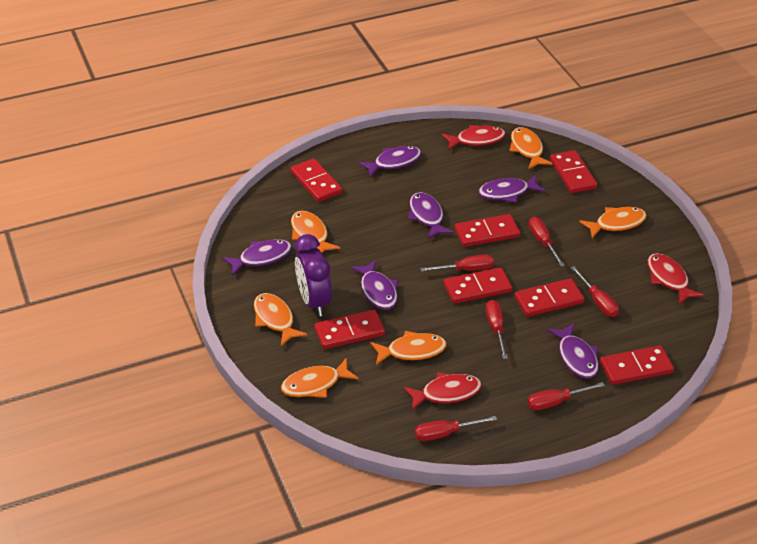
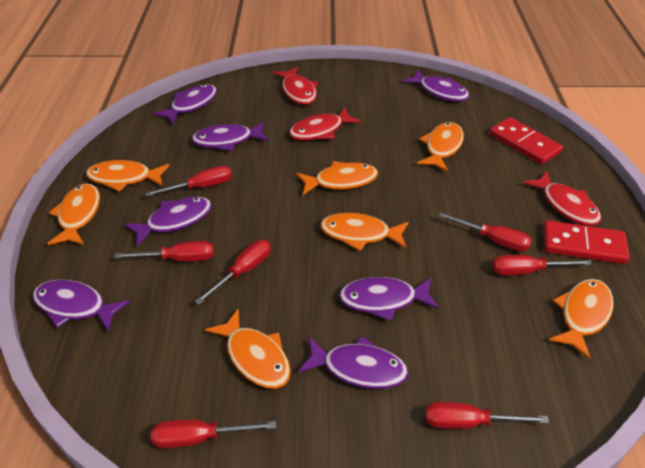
orange fish: 6 -> 7
purple clock: 1 -> 0
purple fish: 6 -> 7
red domino: 7 -> 2
red screwdriver: 6 -> 7

